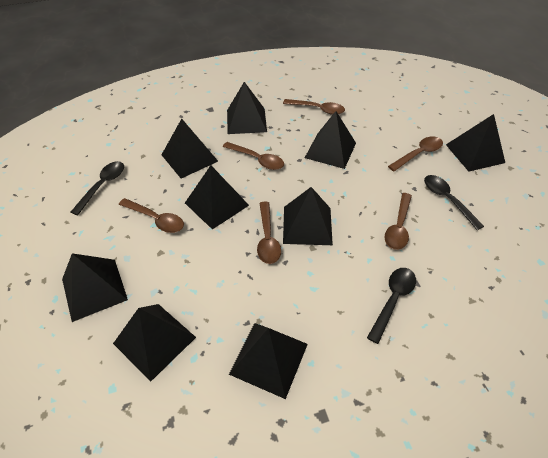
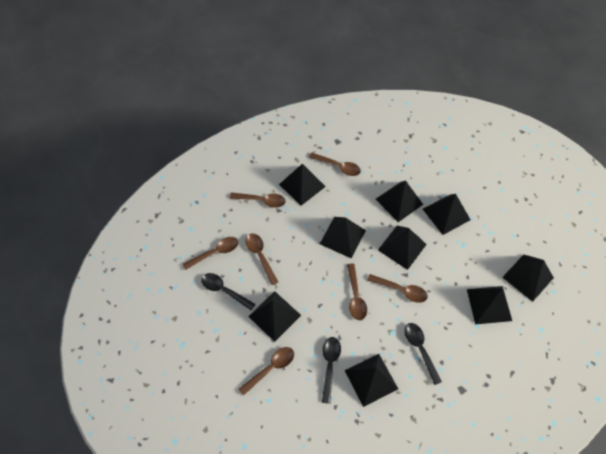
brown spoon: 6 -> 7

